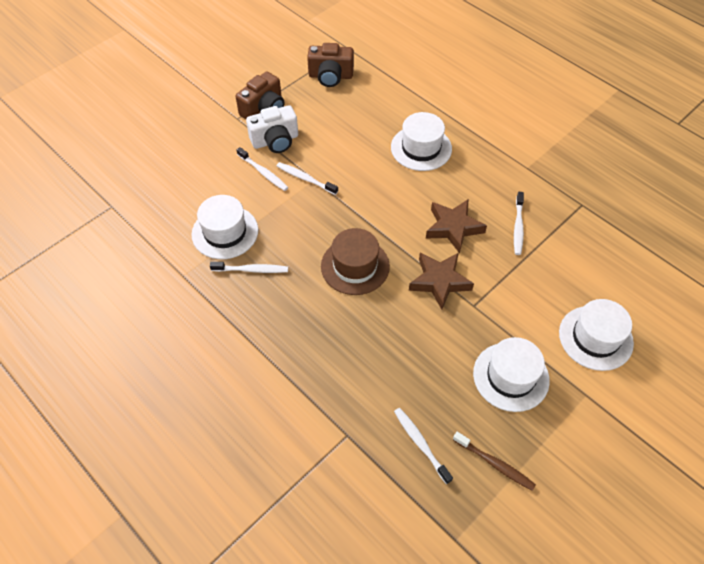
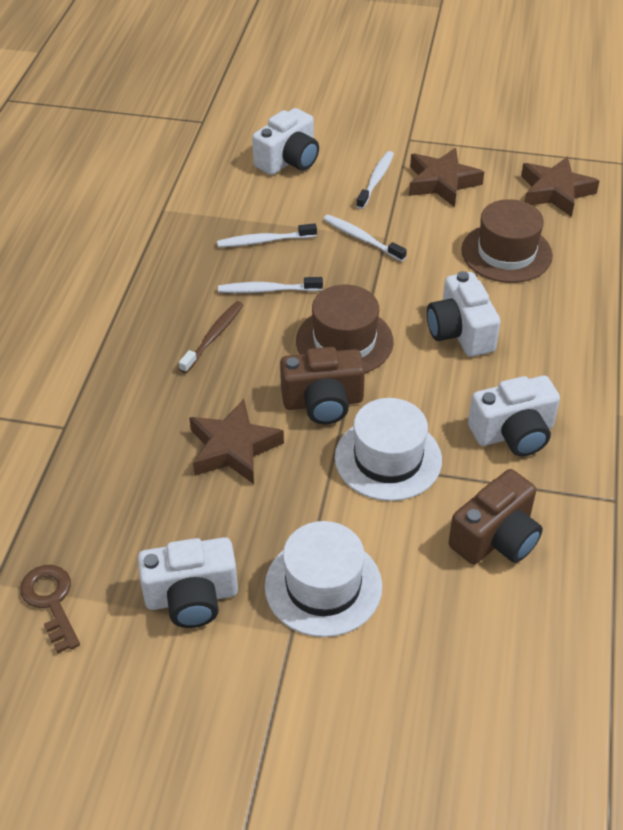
brown hat: 1 -> 2
brown key: 0 -> 1
brown star: 2 -> 3
white camera: 1 -> 4
white hat: 4 -> 2
white toothbrush: 5 -> 4

